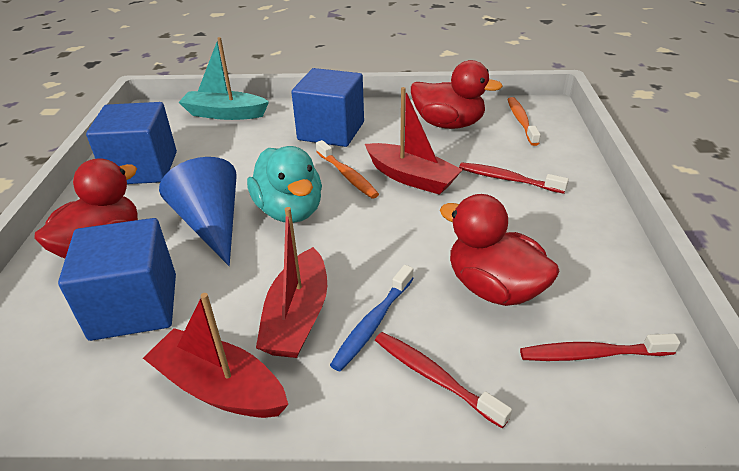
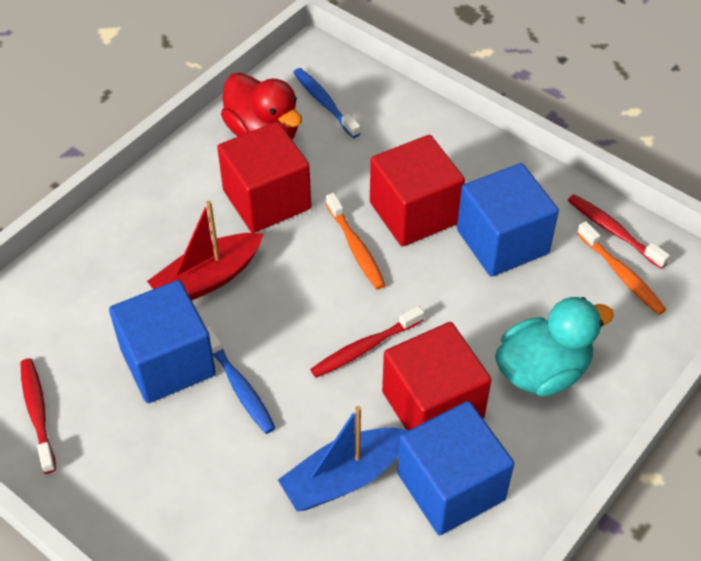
blue boat: 0 -> 1
blue cone: 1 -> 0
blue toothbrush: 1 -> 2
red boat: 3 -> 1
red cube: 0 -> 3
red duck: 3 -> 1
turquoise boat: 1 -> 0

